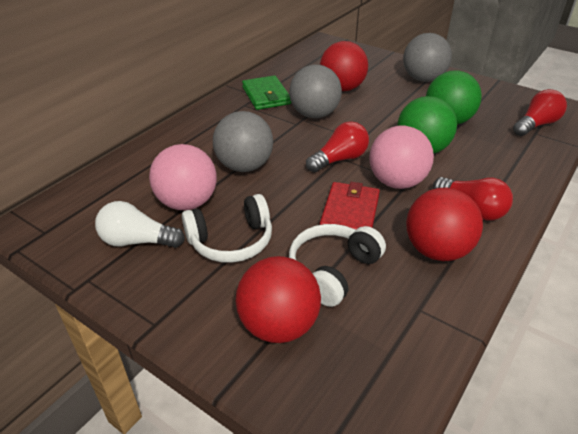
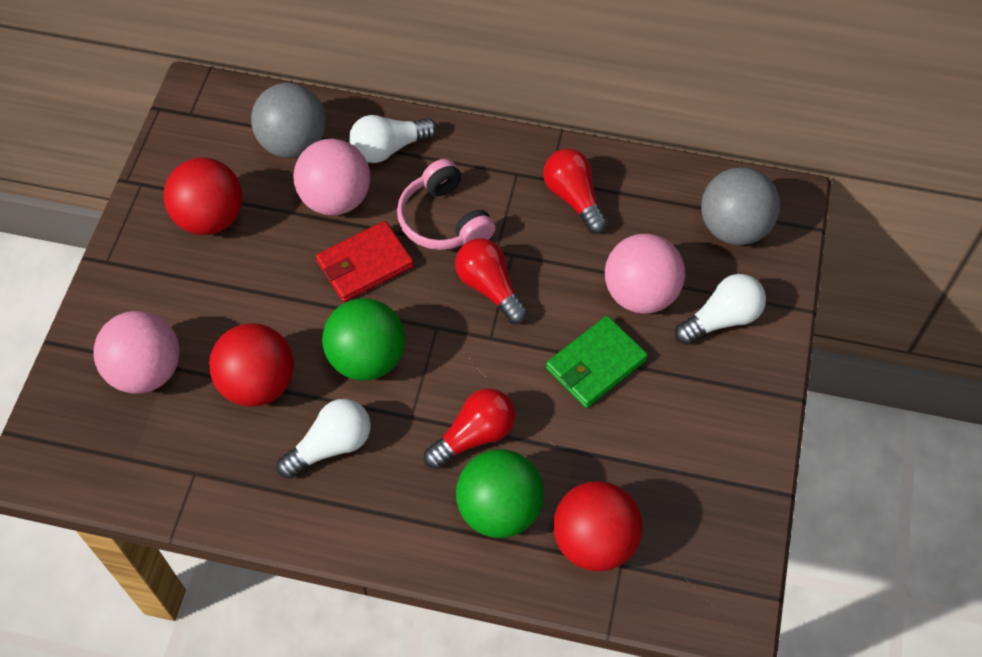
grey ball: 3 -> 2
pink ball: 2 -> 3
pink headphones: 0 -> 1
white headphones: 2 -> 0
white light bulb: 1 -> 3

